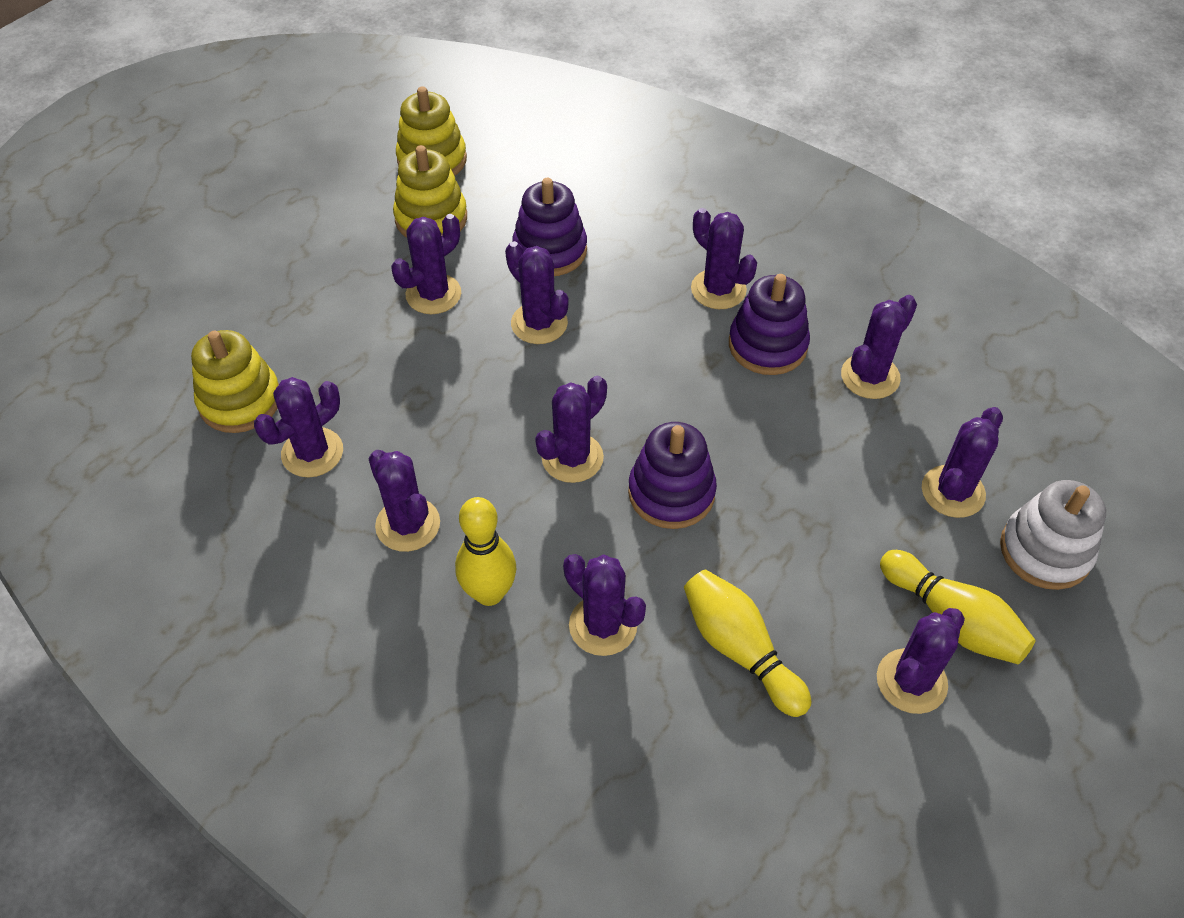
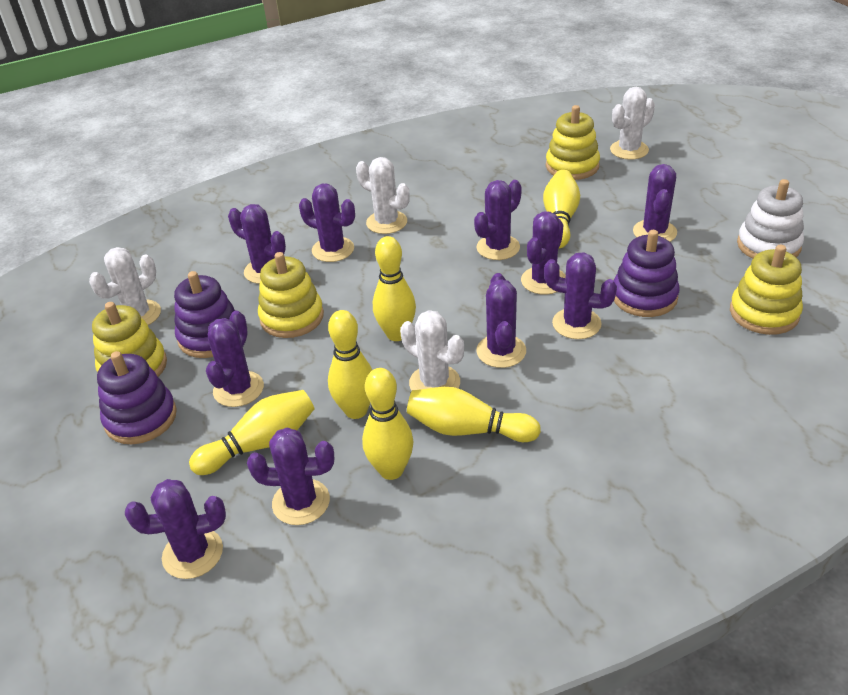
white cactus: 0 -> 4
yellow bowling pin: 3 -> 6
yellow stacking toy: 3 -> 4

